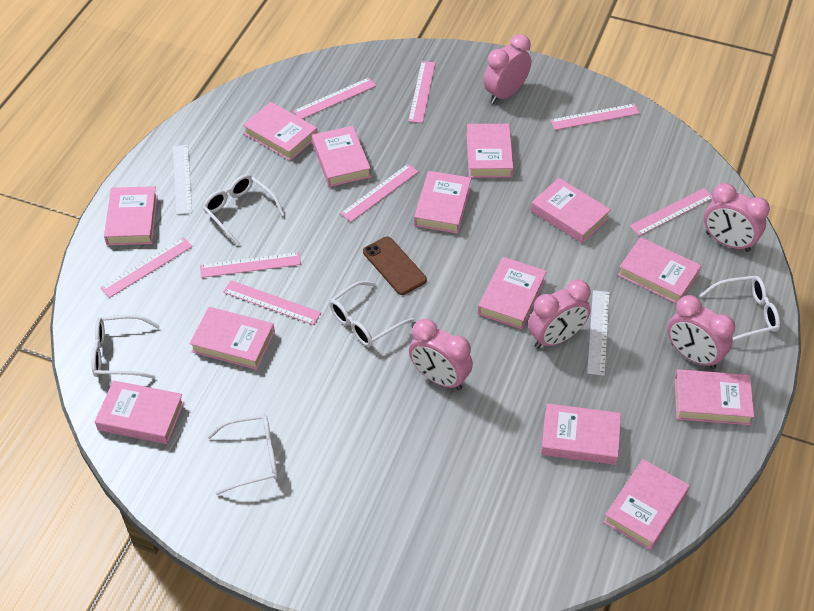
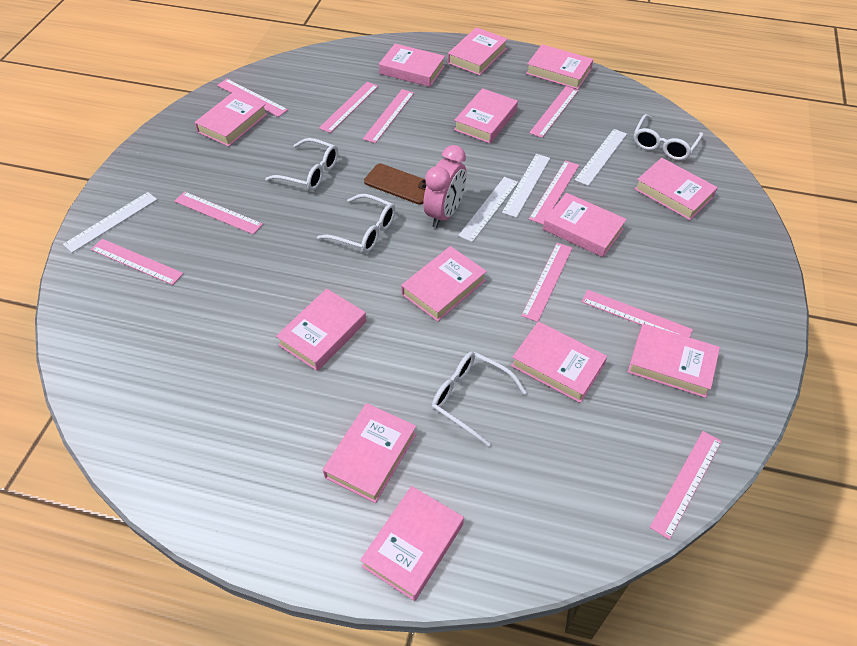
pink clock: 5 -> 1
pink ruler: 8 -> 10
white glasses: 5 -> 4
white ruler: 2 -> 4

